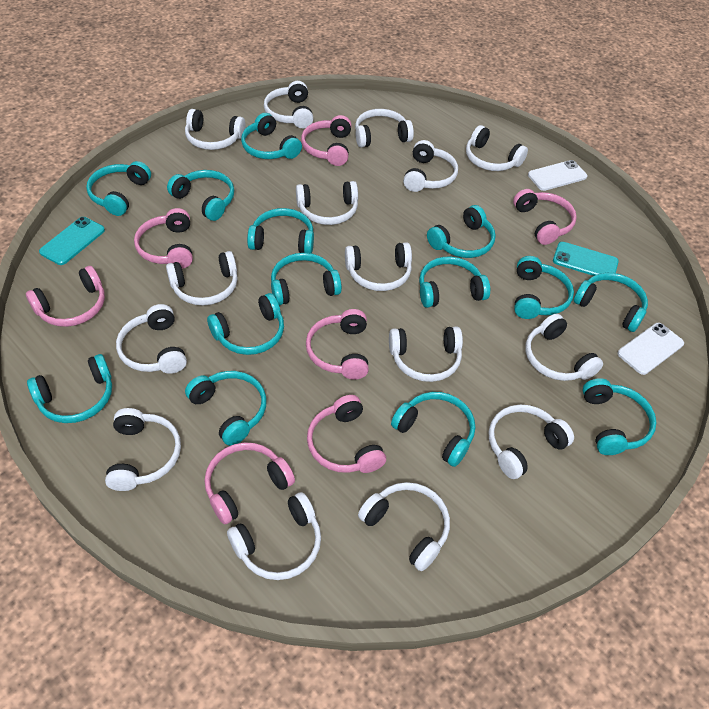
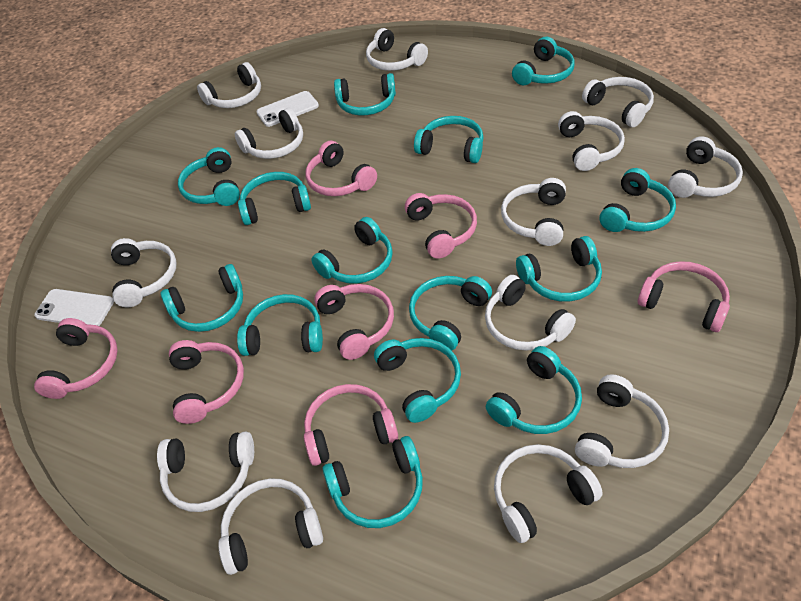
turquoise phone: 2 -> 0
white headphones: 15 -> 13

